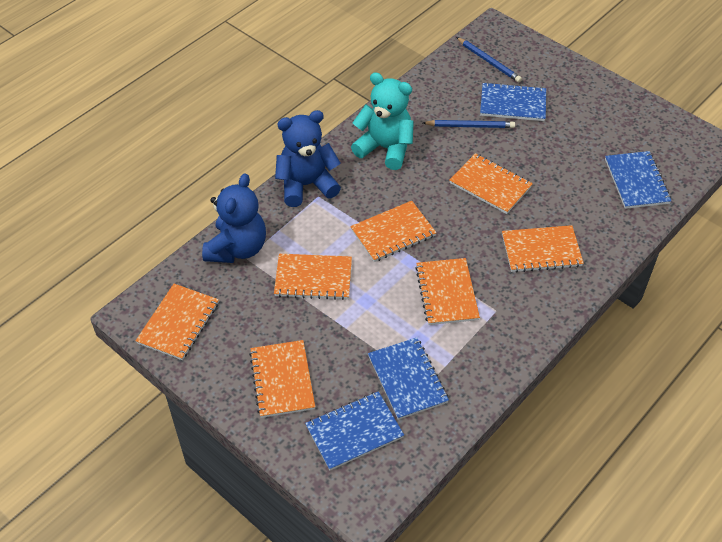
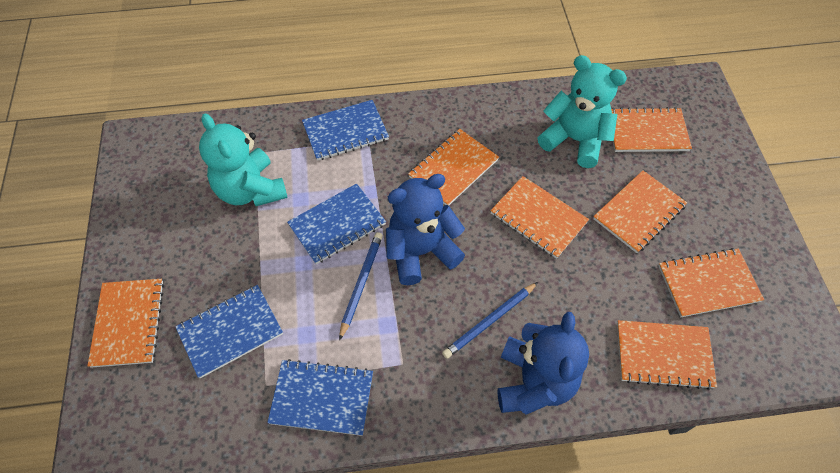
turquoise teddy bear: 1 -> 2

